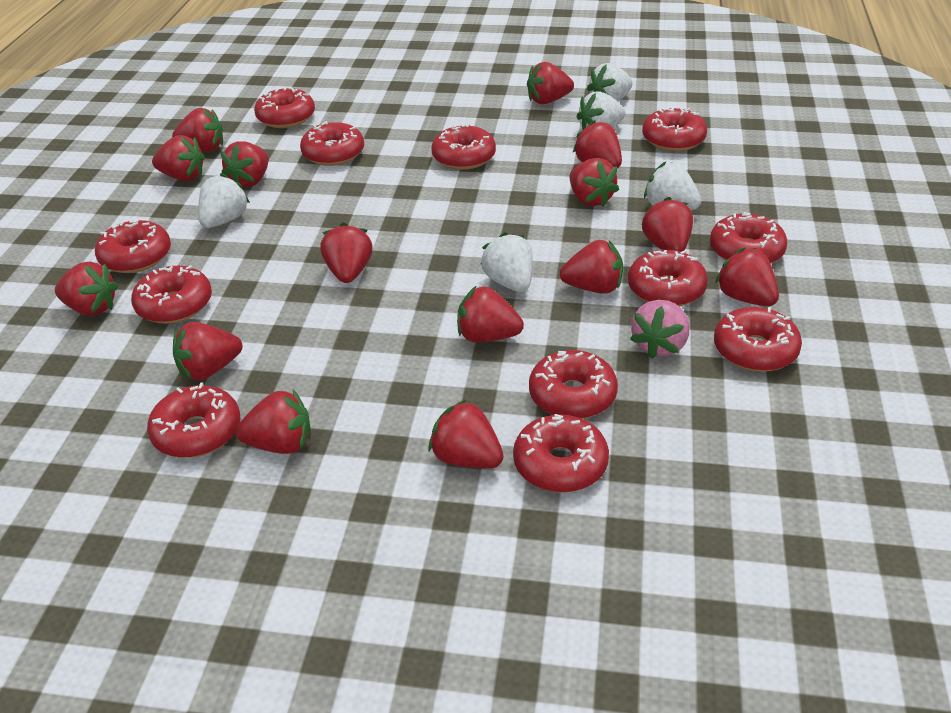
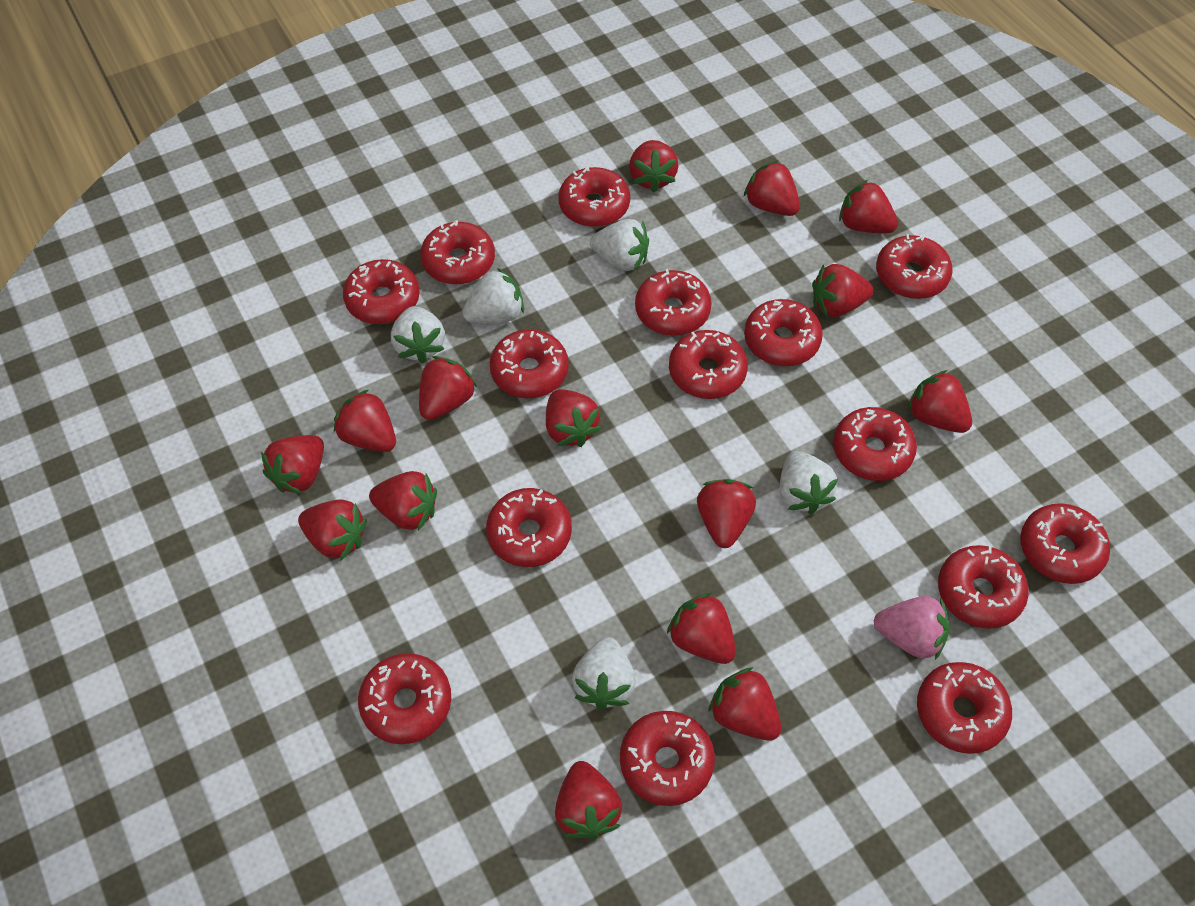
red donut: 12 -> 15

